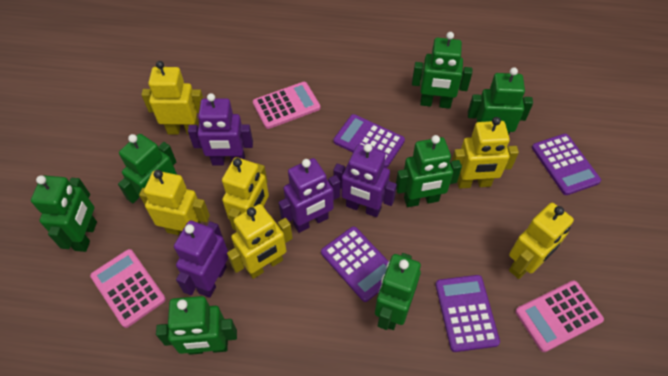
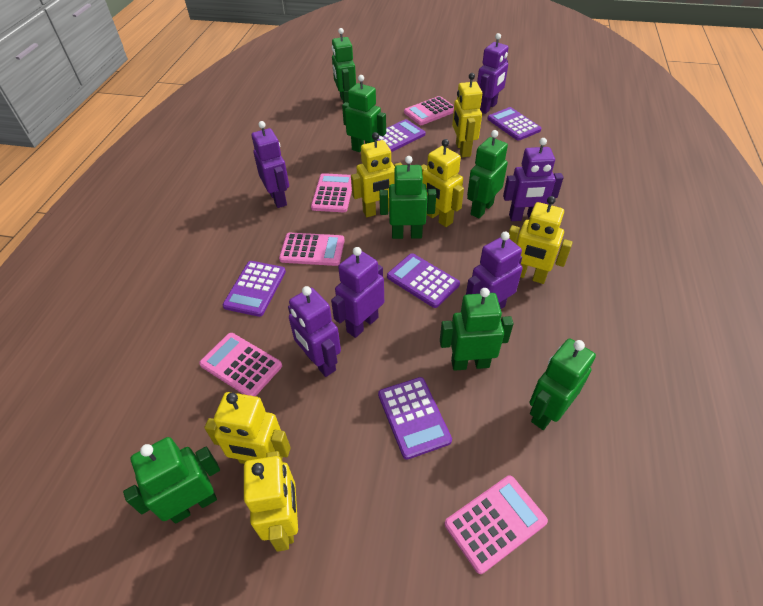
pink calculator: 3 -> 5
purple calculator: 4 -> 5
purple robot: 4 -> 6

